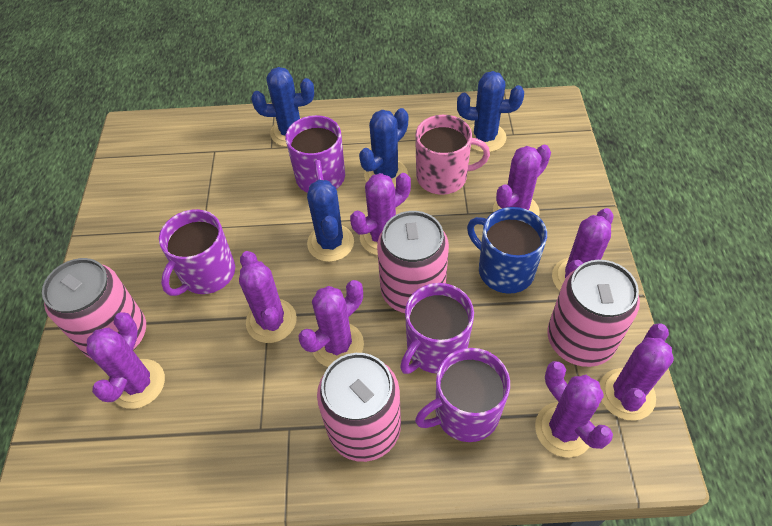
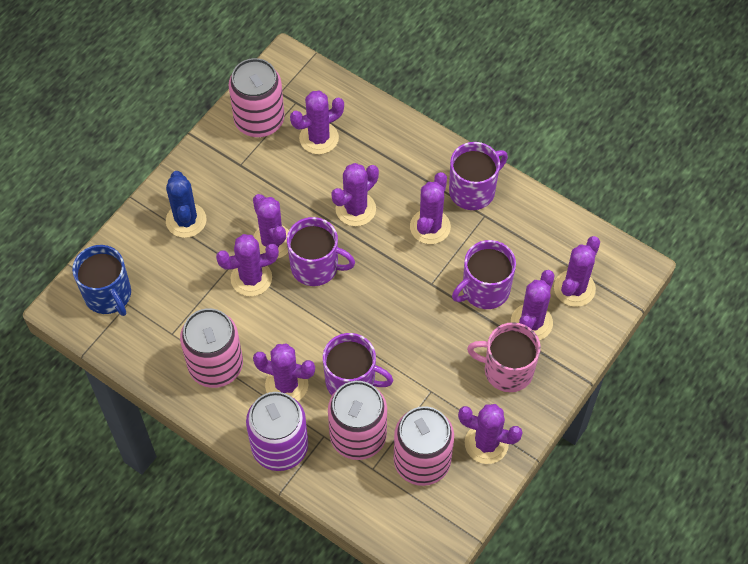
blue cactus: 4 -> 1
purple cactus: 8 -> 9
purple can: 0 -> 1

